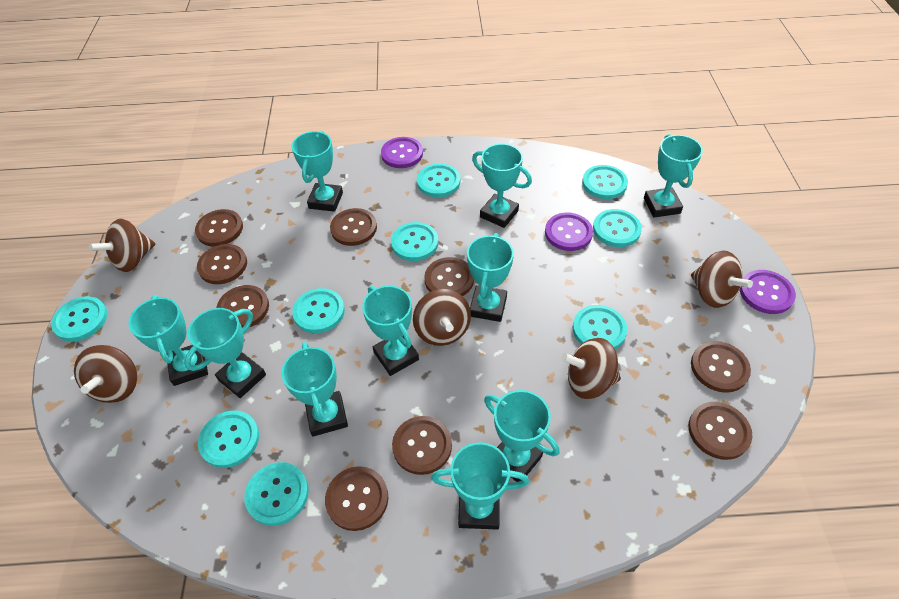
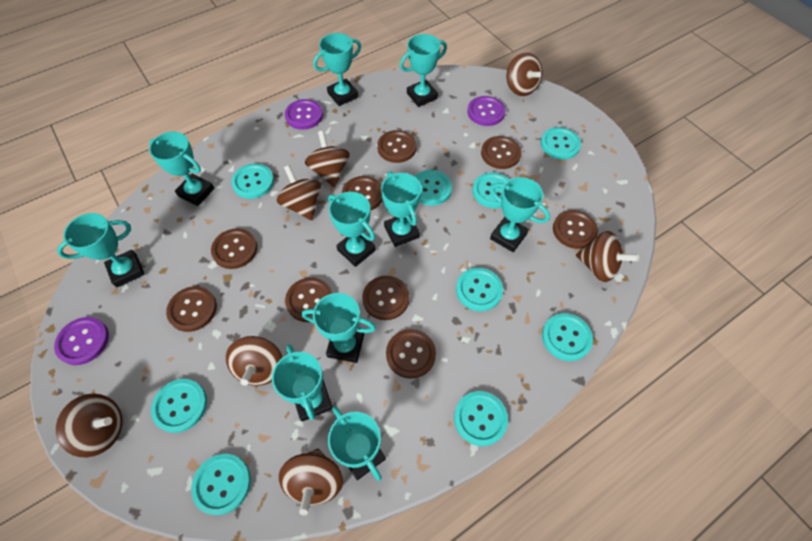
brown spinning top: 5 -> 7

